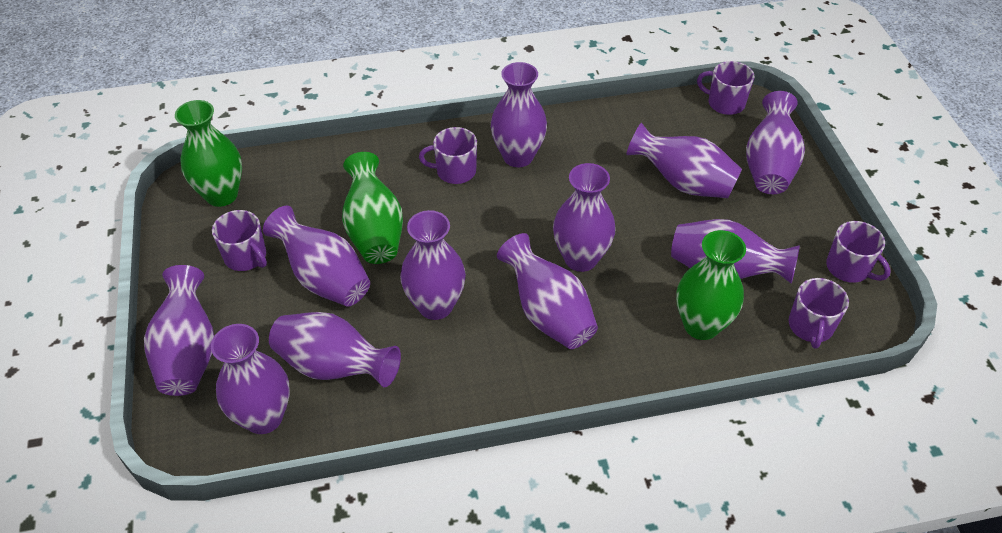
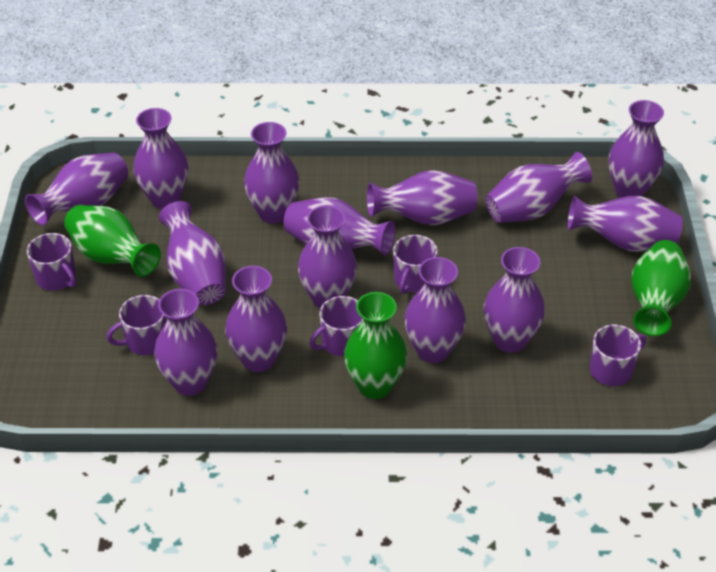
purple vase: 11 -> 14

